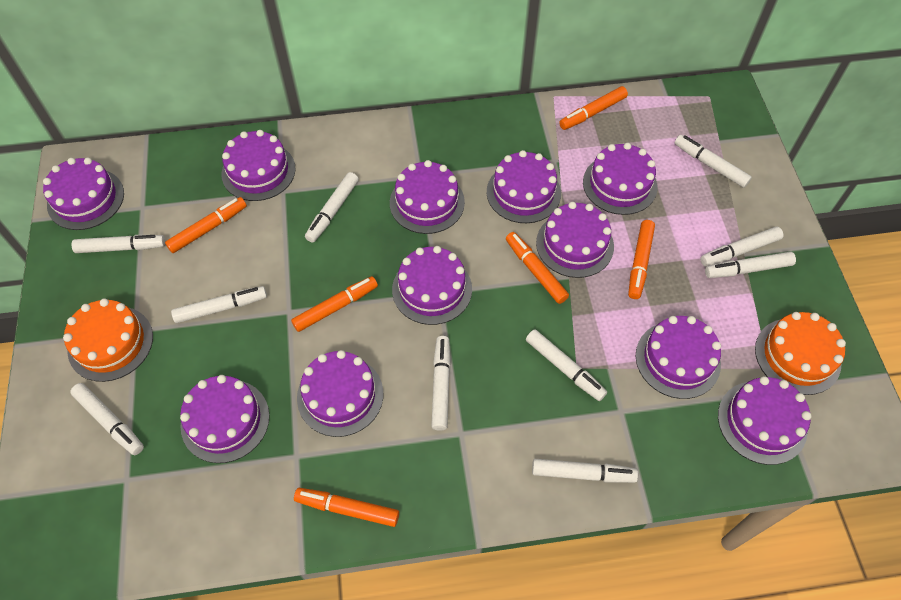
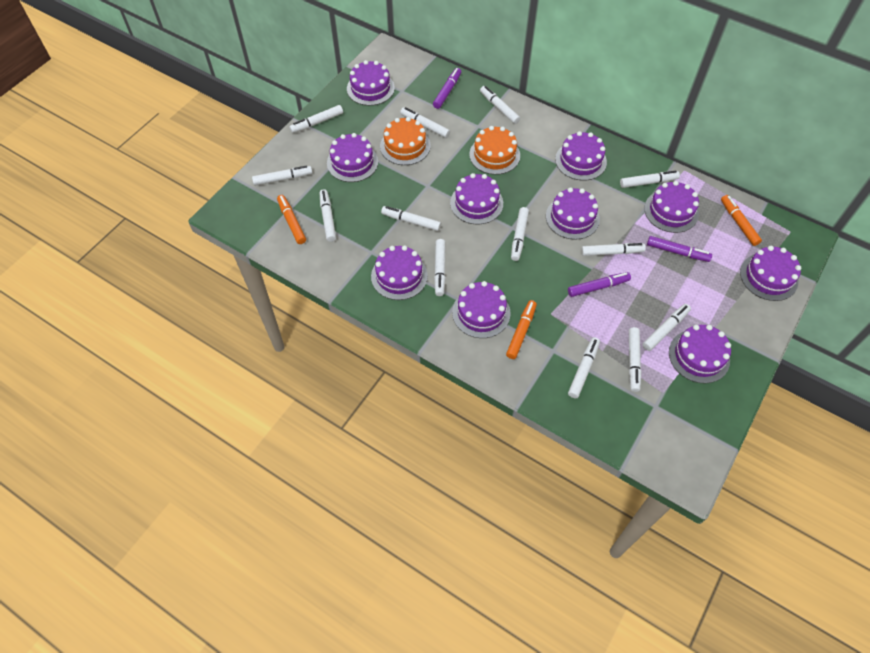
orange marker: 6 -> 3
purple cake: 11 -> 10
purple marker: 0 -> 3
white marker: 10 -> 13

